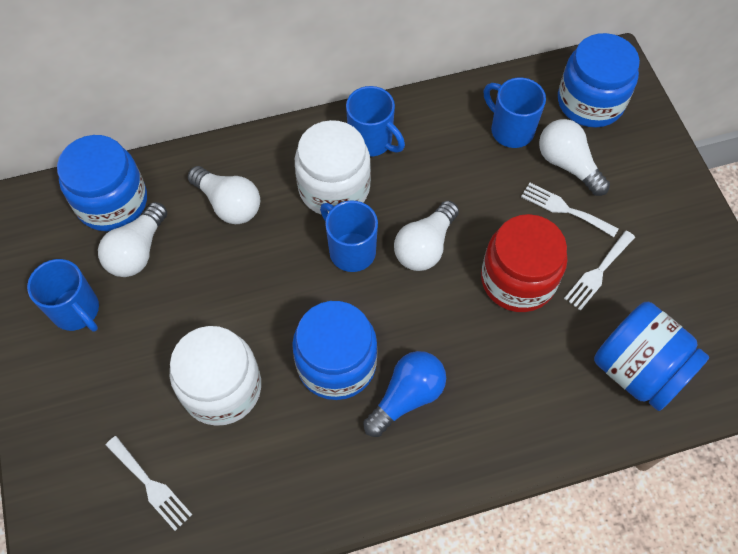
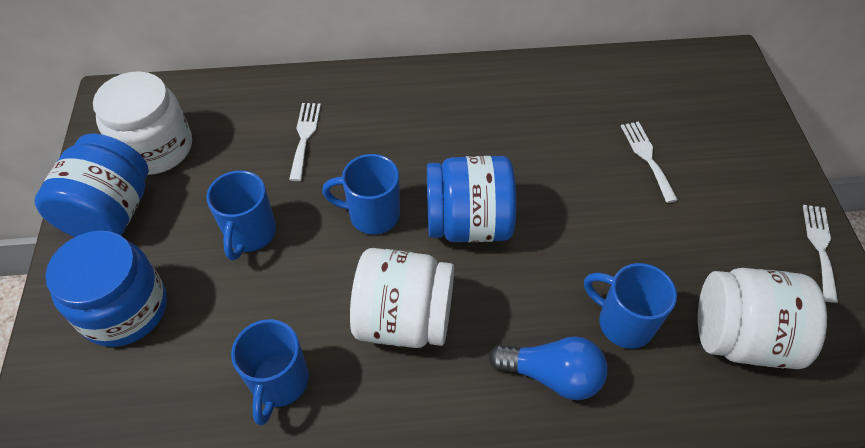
blue jar: 4 -> 3
red jar: 1 -> 0
white jar: 2 -> 3
white light bulb: 4 -> 0

